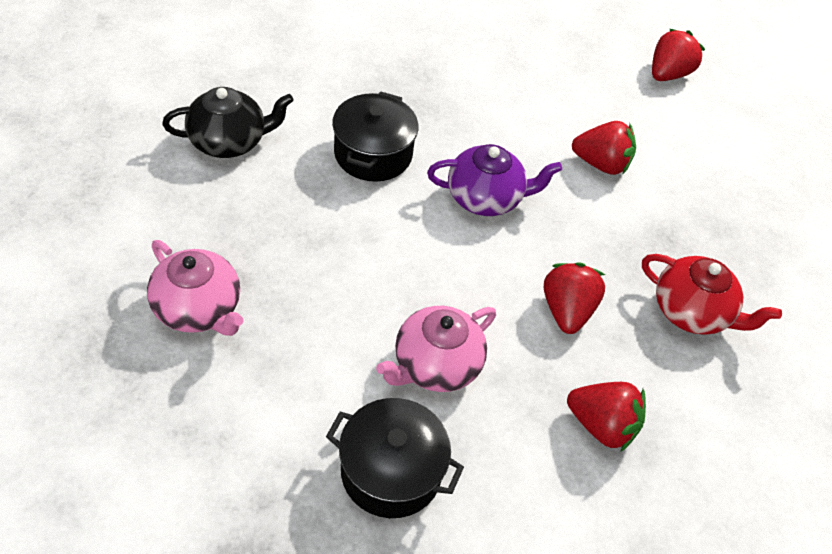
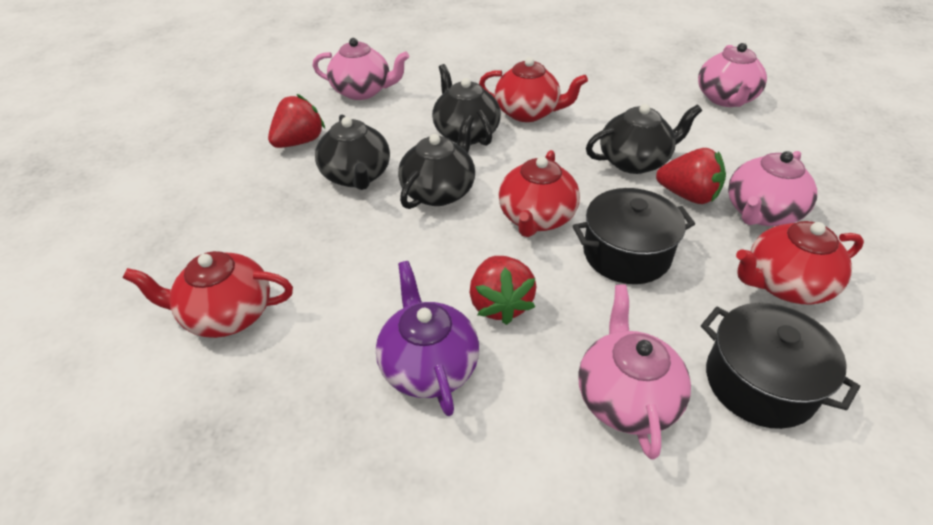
black teapot: 1 -> 4
pink teapot: 2 -> 4
red strawberry: 4 -> 3
red teapot: 1 -> 4

